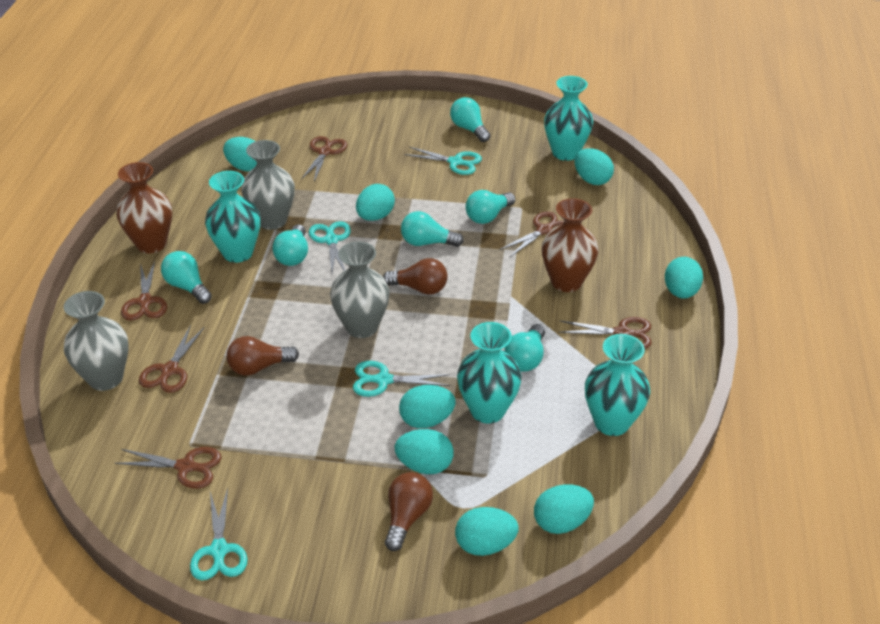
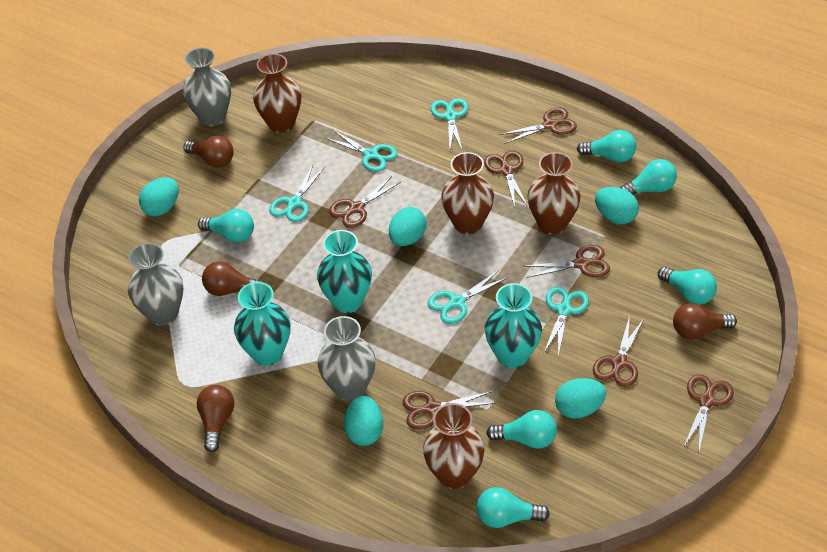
brown light bulb: 3 -> 4
brown scissors: 6 -> 7
brown vase: 2 -> 4
turquoise egg: 8 -> 5
turquoise scissors: 4 -> 5
turquoise vase: 4 -> 3

